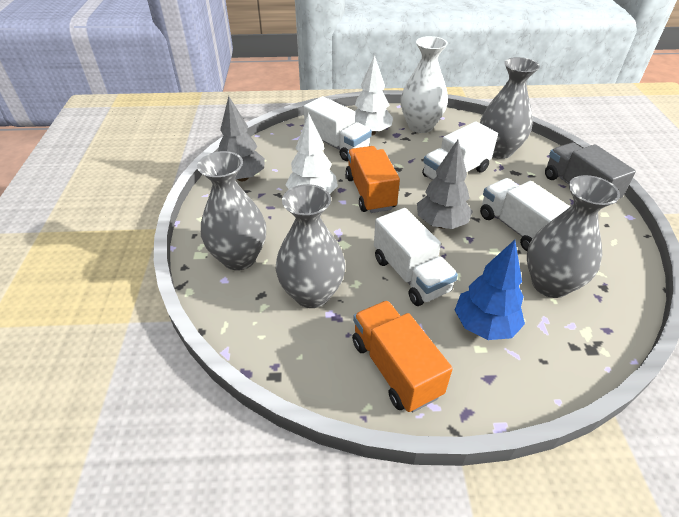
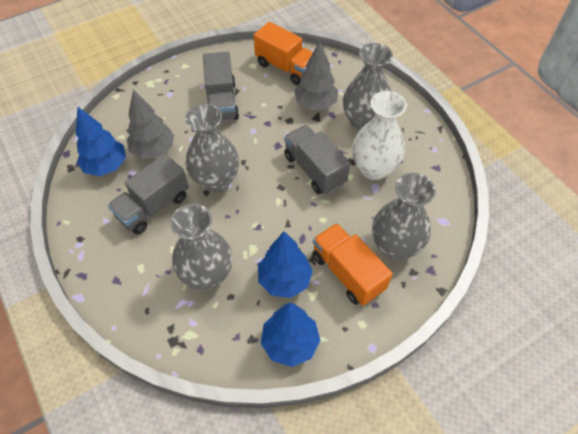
blue tree: 1 -> 3
grey truck: 1 -> 3
white tree: 2 -> 0
white truck: 4 -> 0

